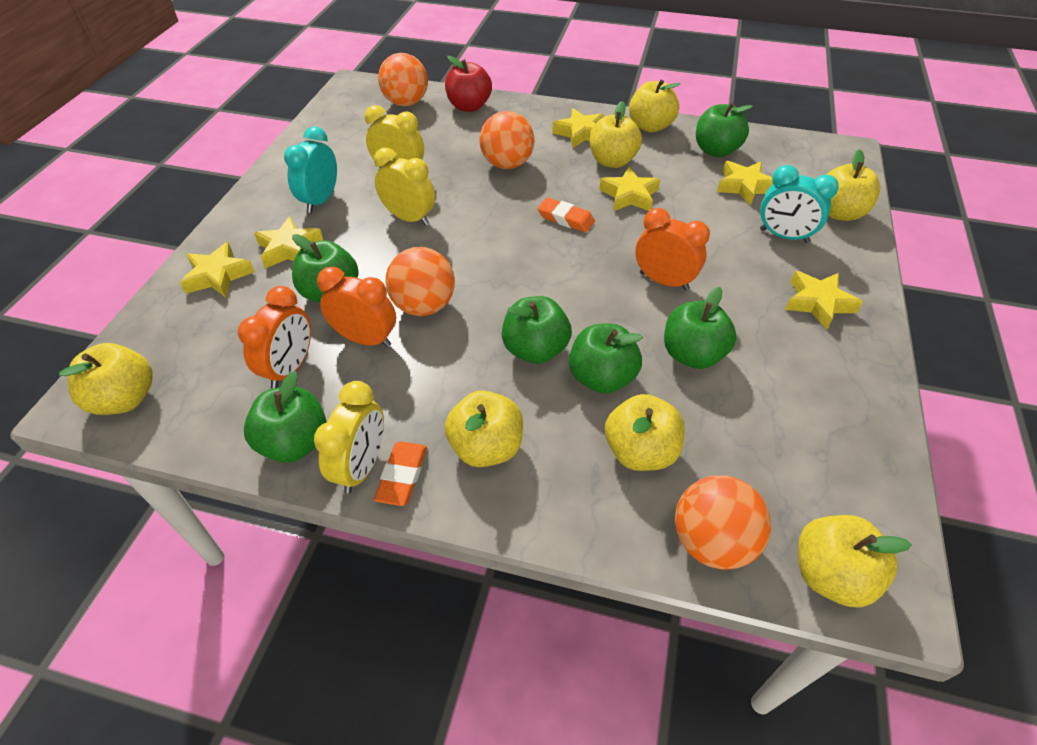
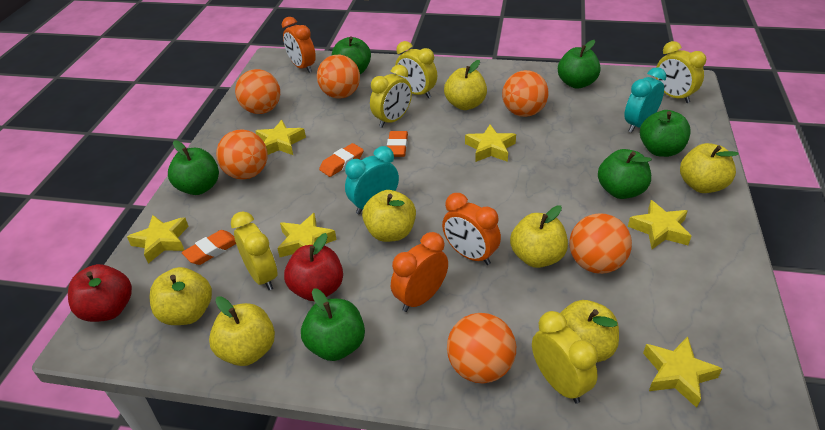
orange ball: 4 -> 6
orange eraser: 2 -> 3
red apple: 1 -> 2
yellow clock: 3 -> 5

